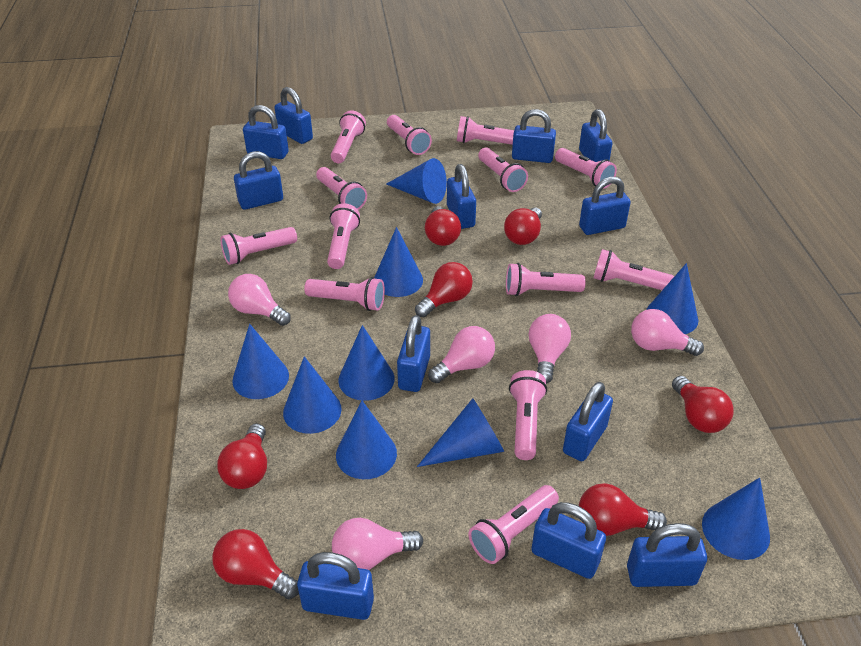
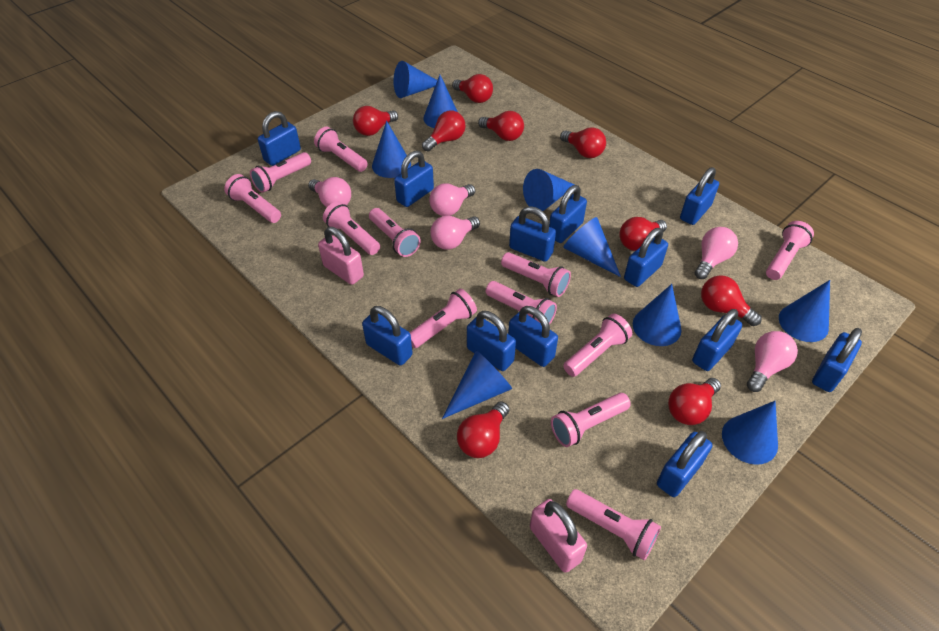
pink flashlight: 13 -> 12
pink padlock: 0 -> 2
red light bulb: 7 -> 9

